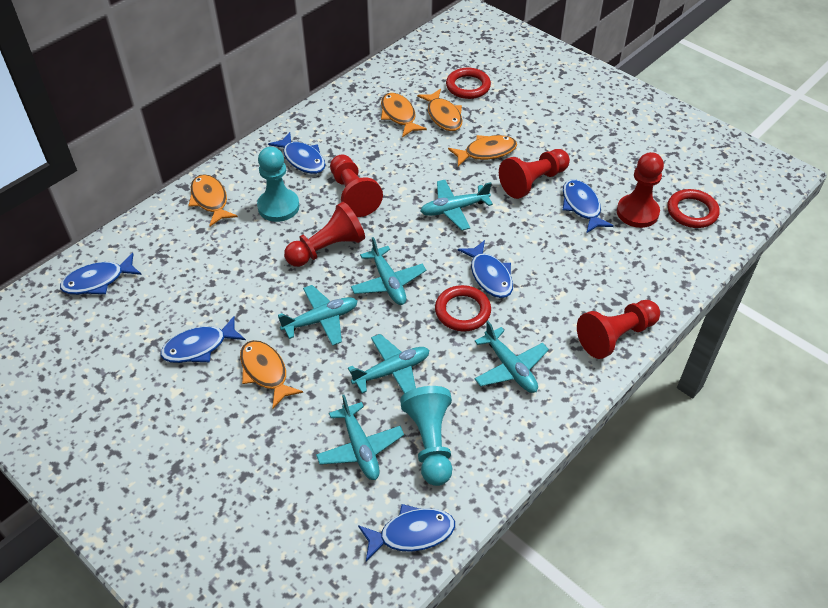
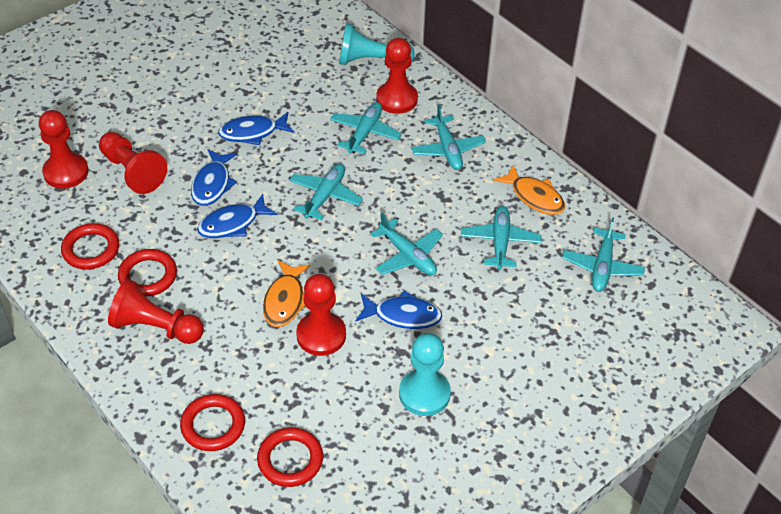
blue fish: 6 -> 4
orange fish: 5 -> 2
red ring: 3 -> 4

